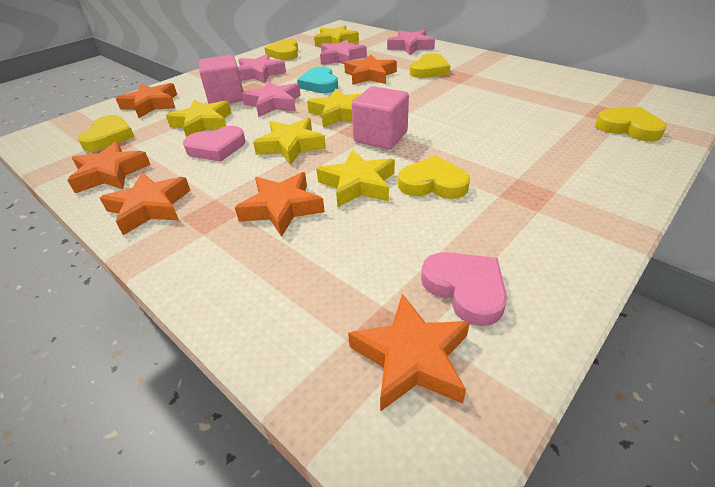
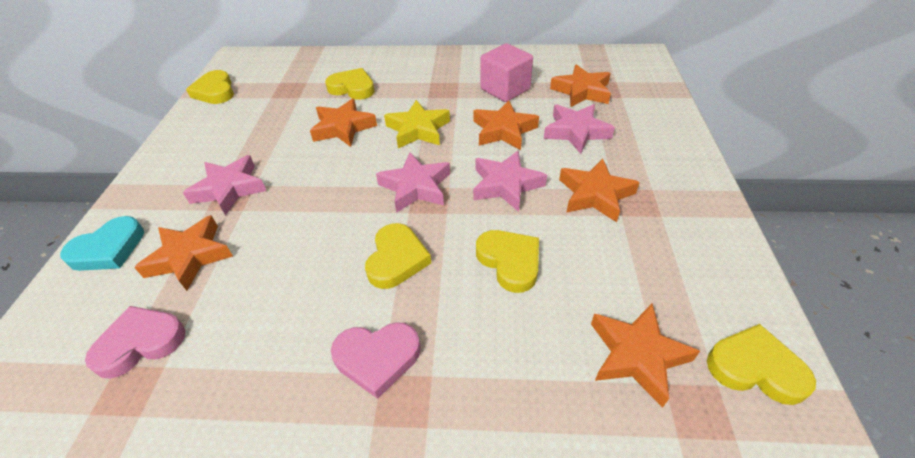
pink cube: 2 -> 1
yellow star: 5 -> 1

